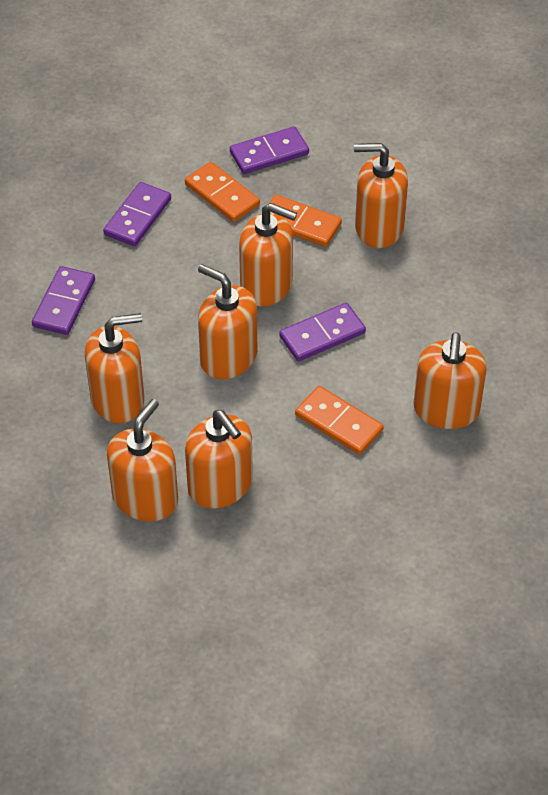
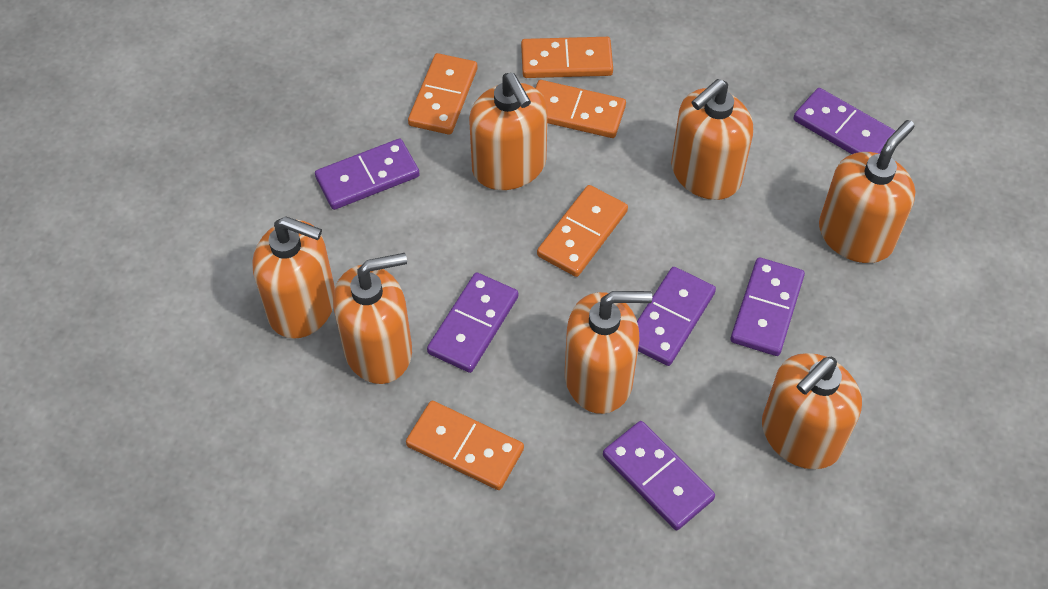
orange domino: 3 -> 5
purple domino: 4 -> 6

